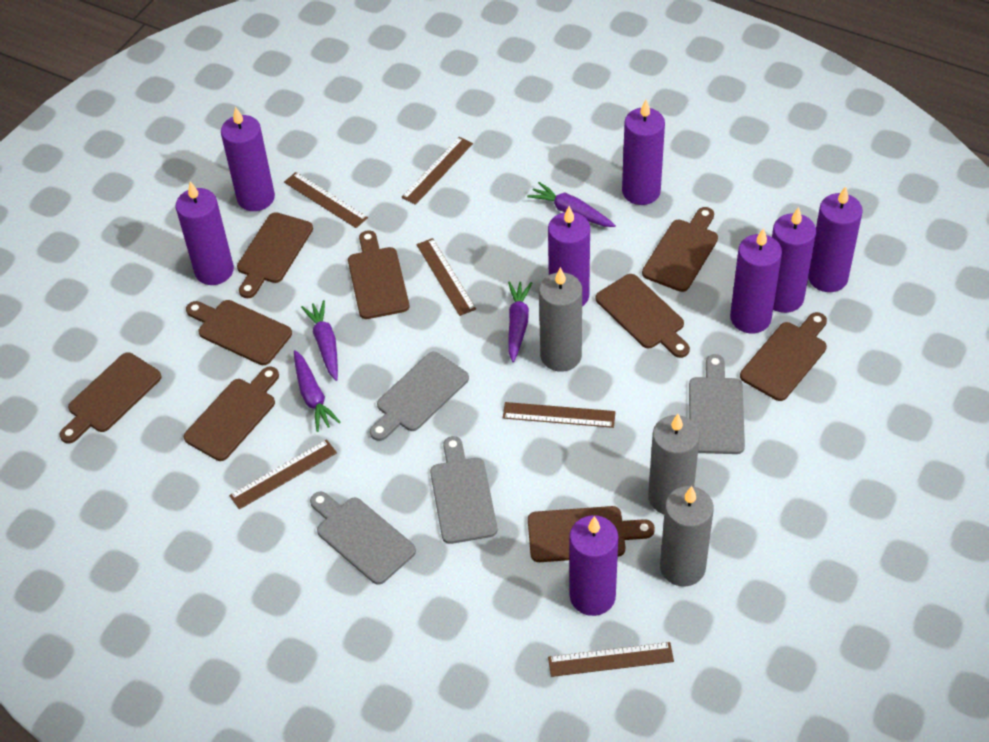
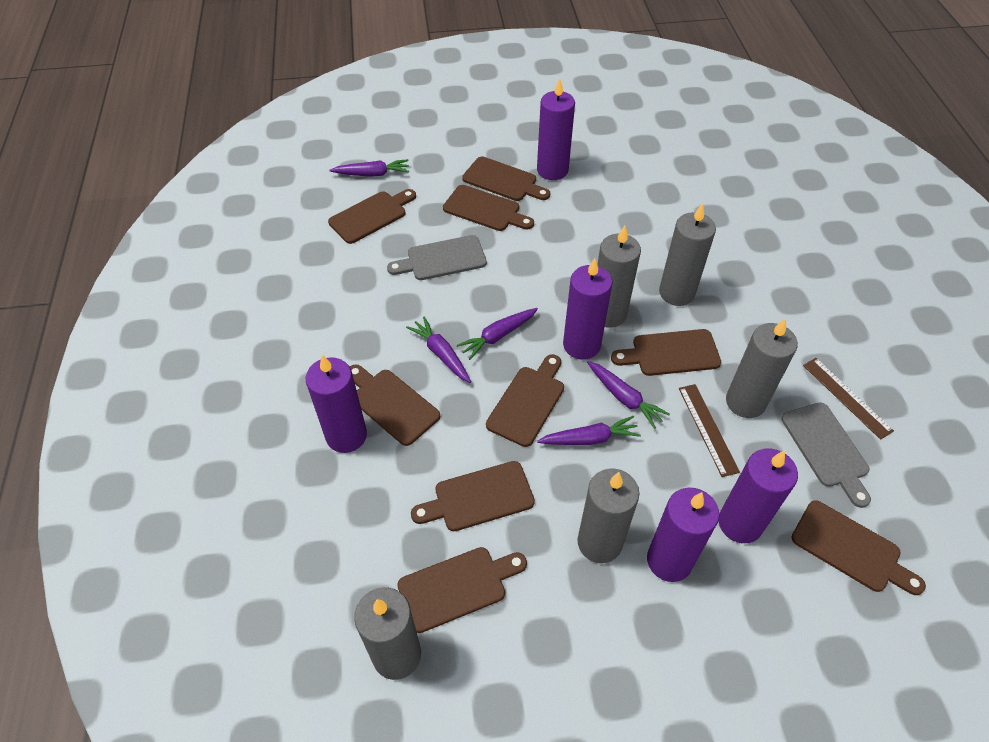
brown ruler: 6 -> 2
grey candle: 3 -> 5
grey cutting board: 4 -> 2
purple candle: 8 -> 5
purple carrot: 4 -> 5

